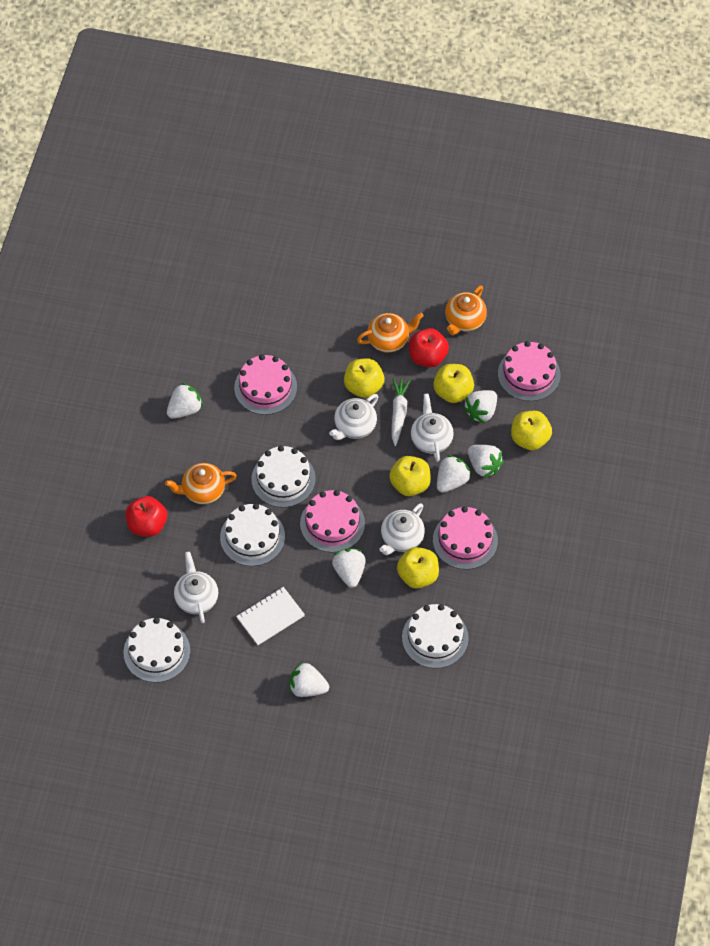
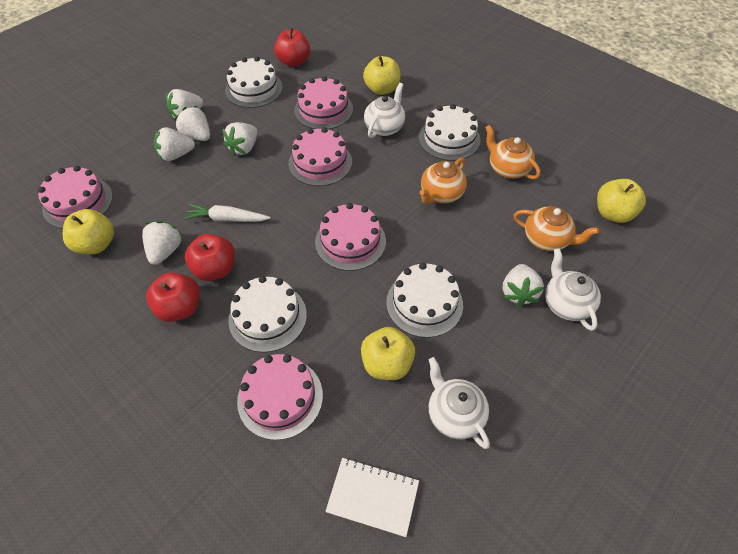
pink cake: 4 -> 5
red apple: 2 -> 3
white teapot: 4 -> 3
yellow apple: 5 -> 4

